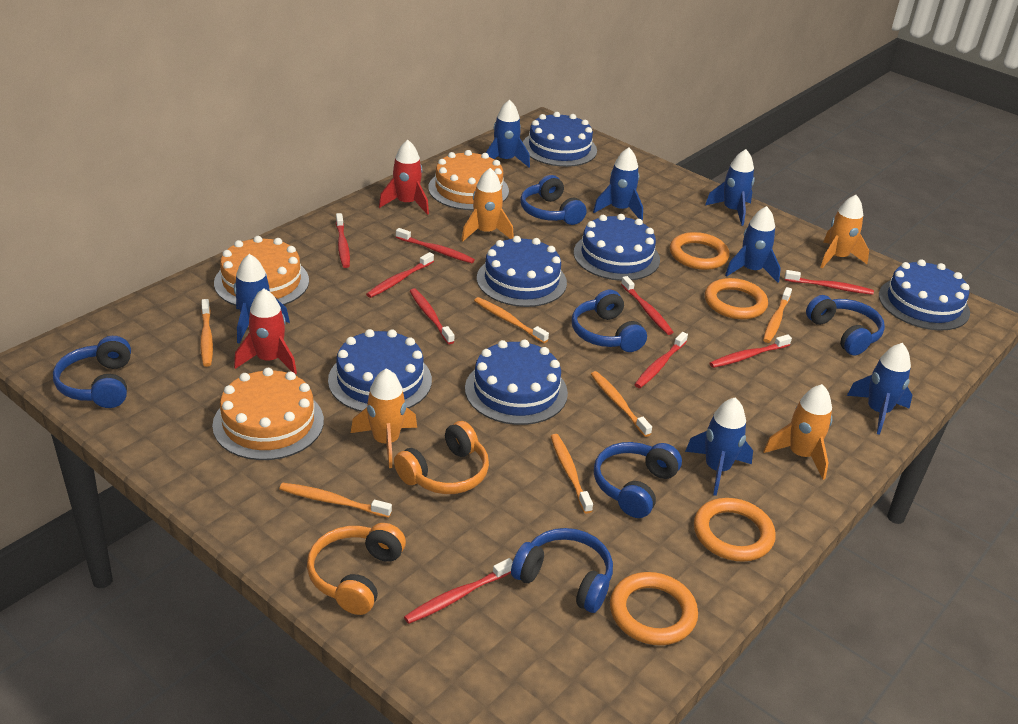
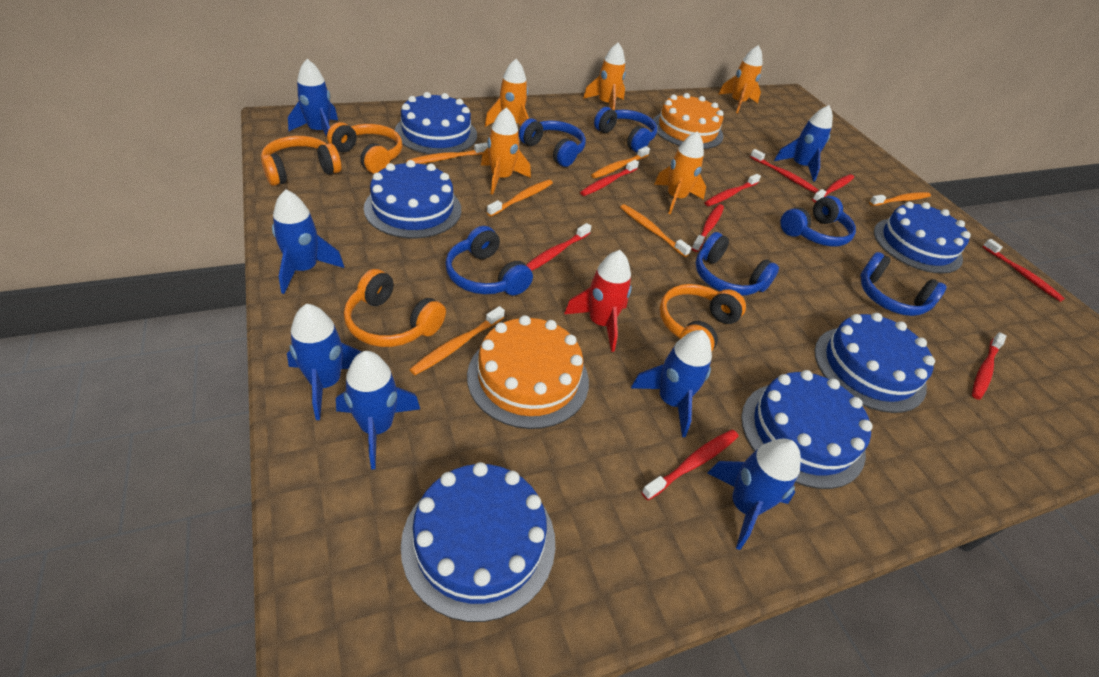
orange cake: 3 -> 2
orange headphones: 2 -> 4
orange ring: 4 -> 0
orange rocket: 4 -> 5
red rocket: 2 -> 1

